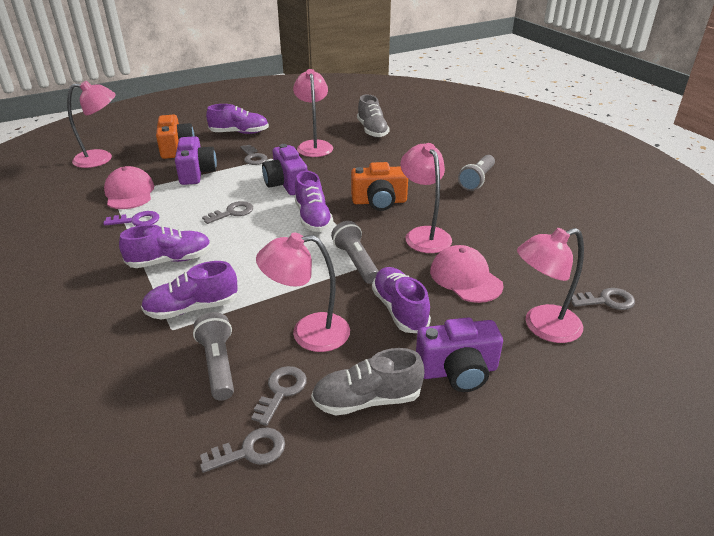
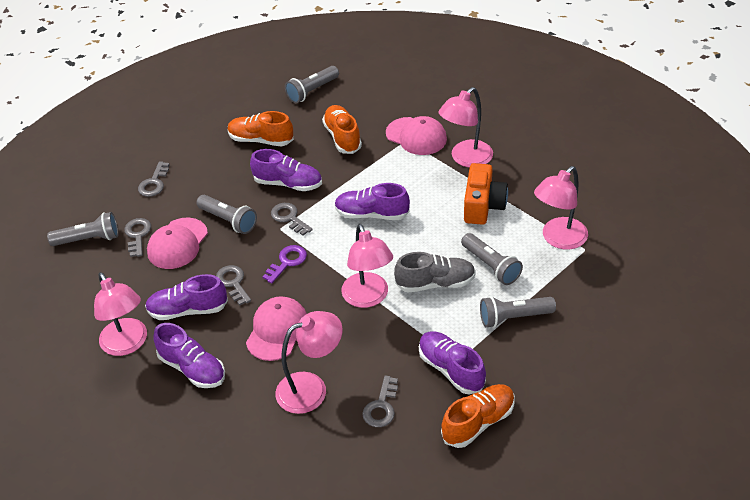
grey flashlight: 3 -> 5
grey shoe: 2 -> 1
orange camera: 2 -> 1
orange shoe: 0 -> 3
pink cap: 2 -> 3
purple camera: 3 -> 0

